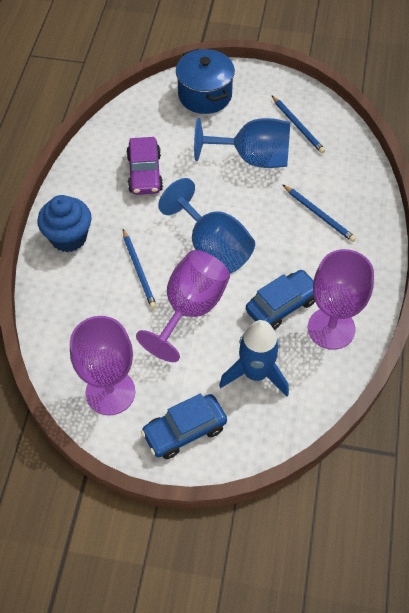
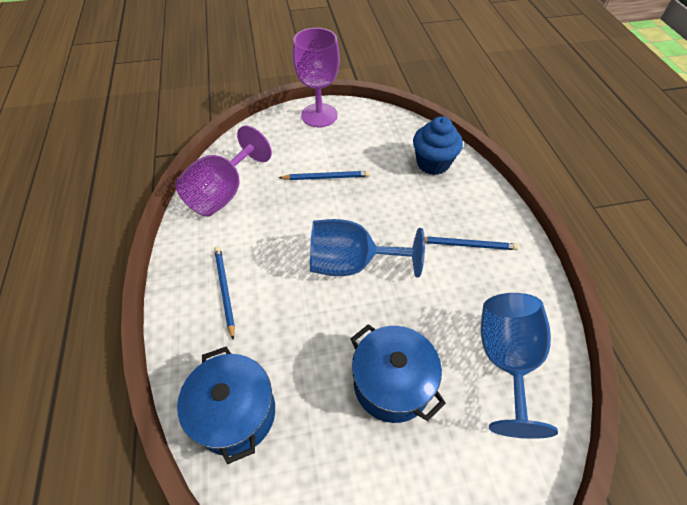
blue car: 2 -> 0
blue pot: 1 -> 2
blue rocket: 1 -> 0
purple car: 1 -> 0
purple goblet: 3 -> 2

